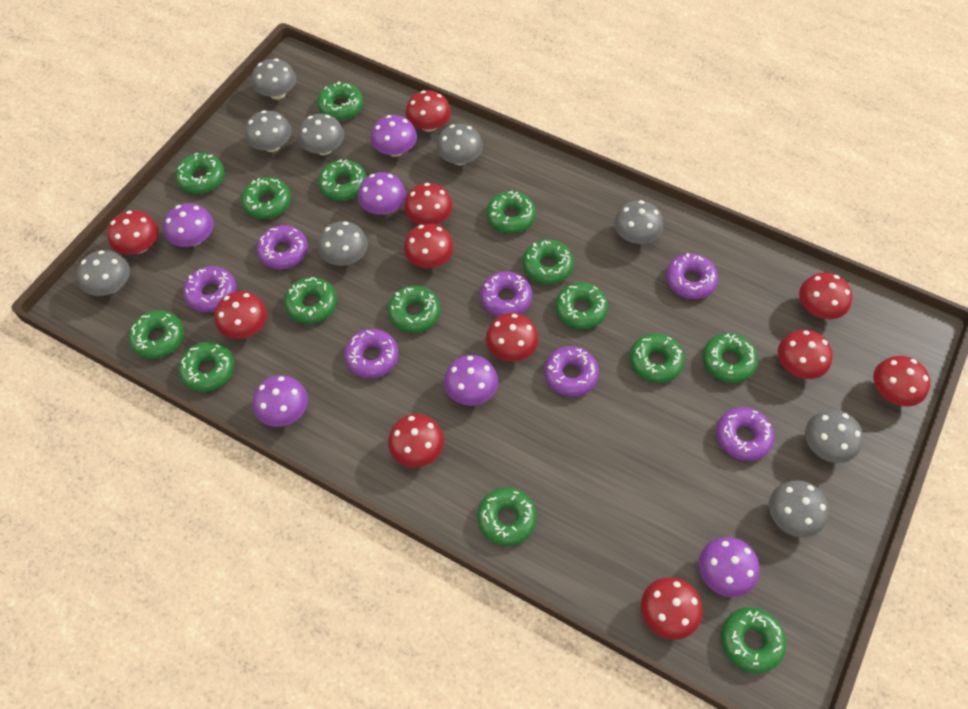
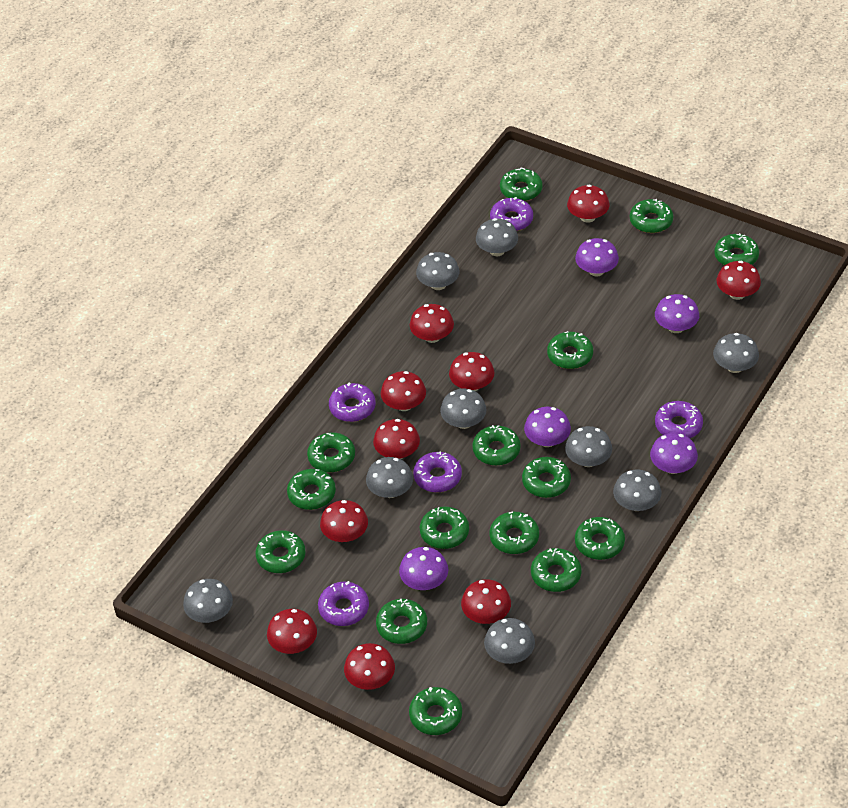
purple donut: 7 -> 5
purple mushroom: 6 -> 5
red mushroom: 11 -> 10

